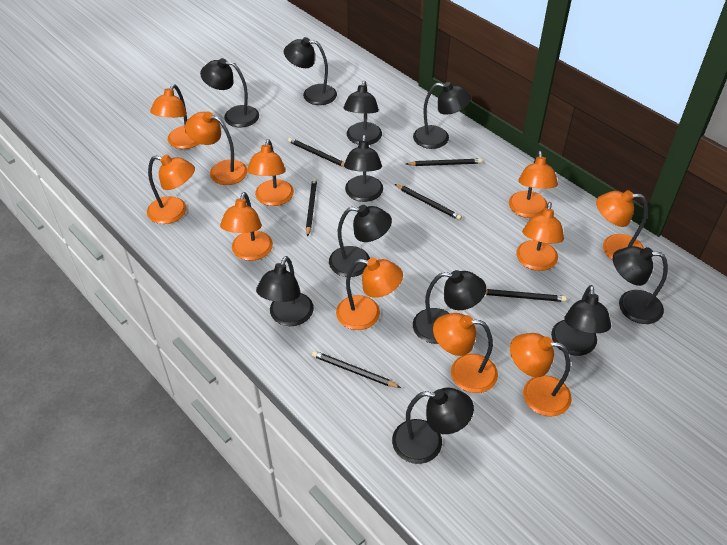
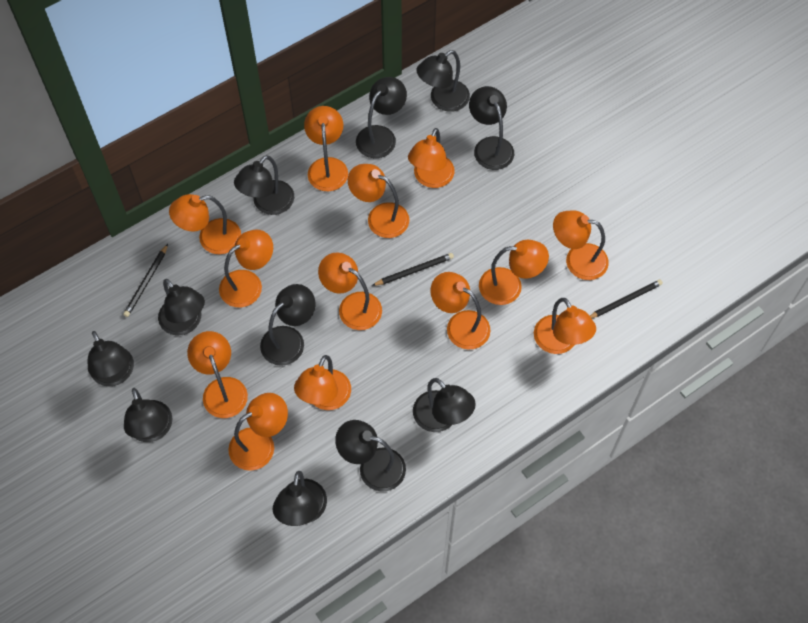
black pencil: 6 -> 3
orange lamp: 11 -> 13

